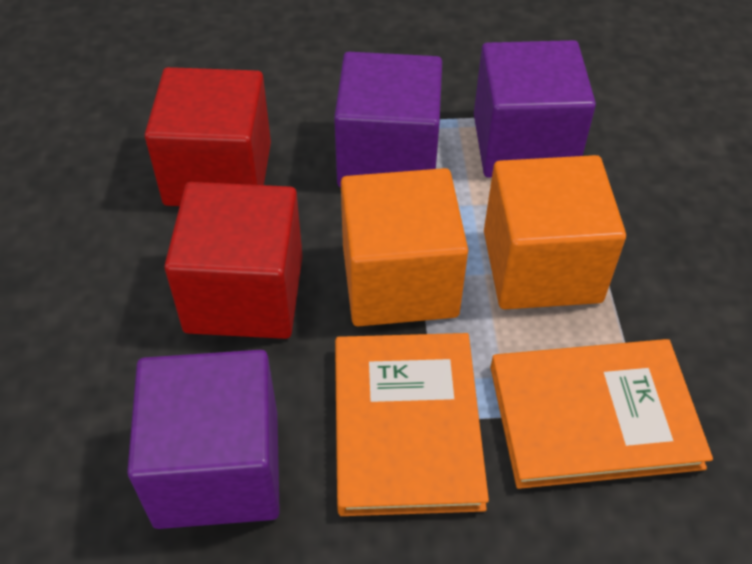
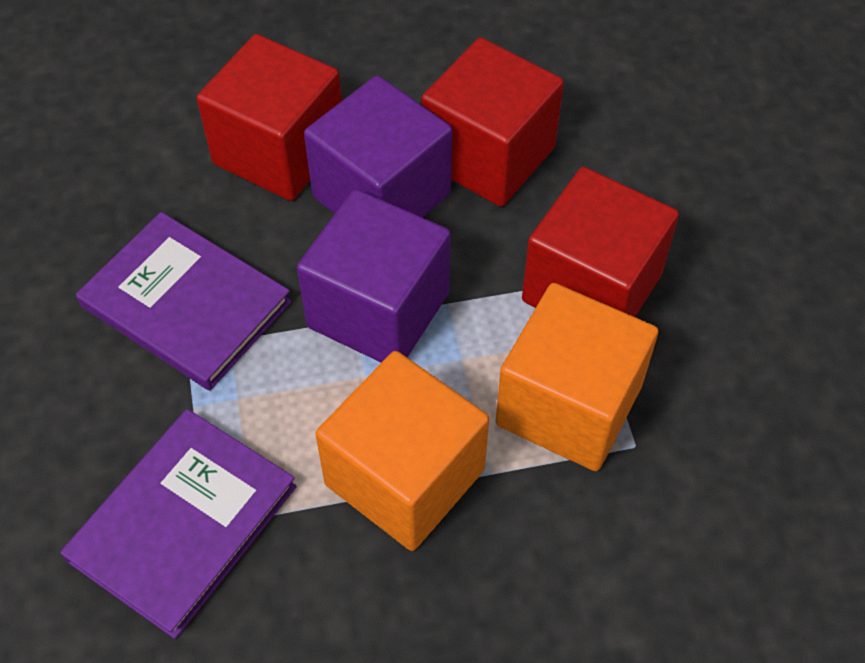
orange book: 2 -> 0
purple book: 0 -> 2
purple cube: 3 -> 2
red cube: 2 -> 3

